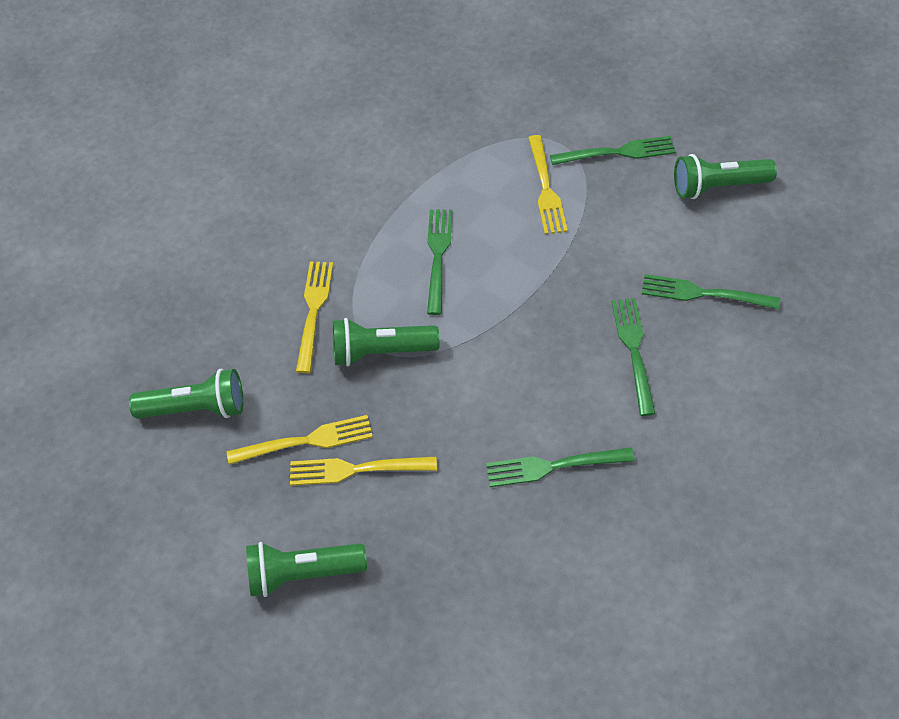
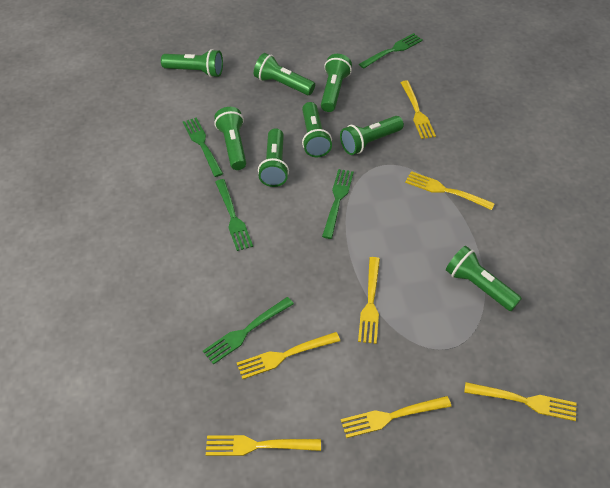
green flashlight: 4 -> 8
yellow fork: 4 -> 7

